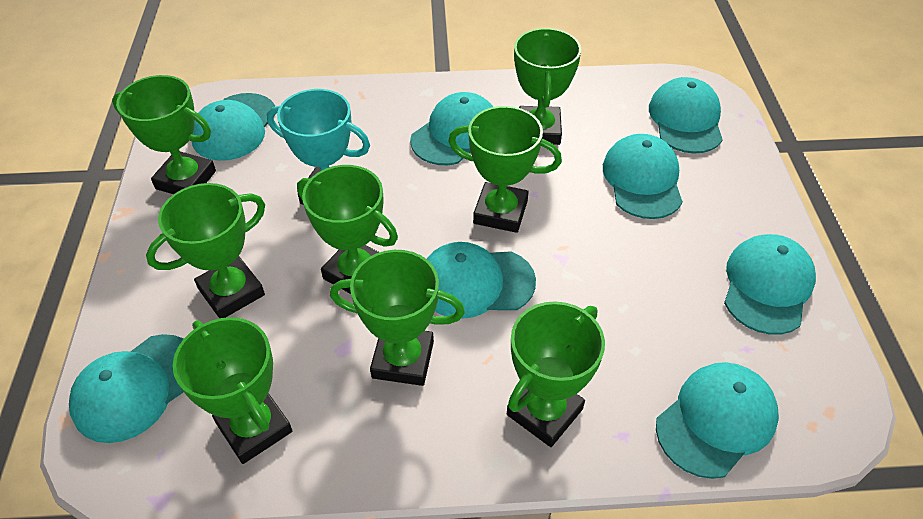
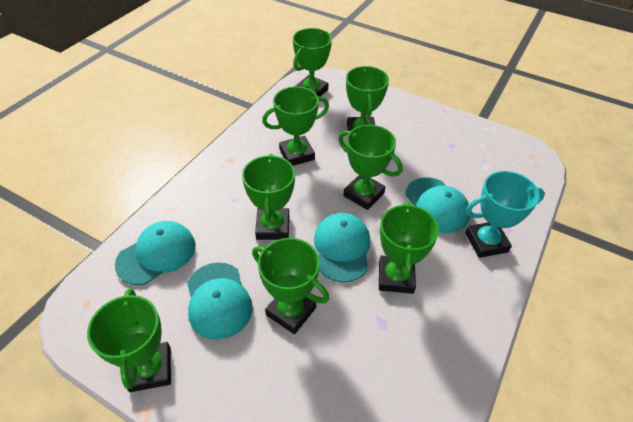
turquoise cap: 8 -> 4

